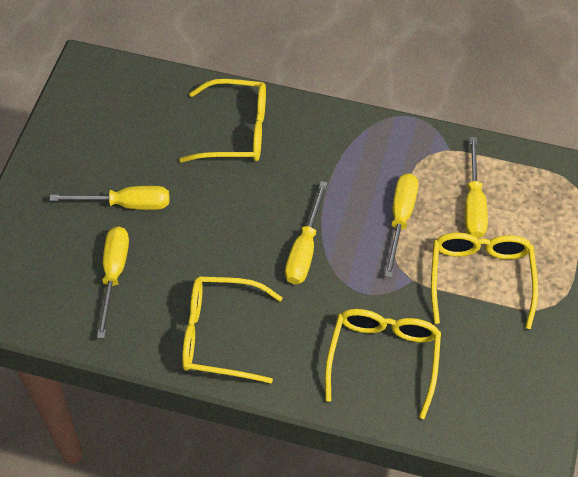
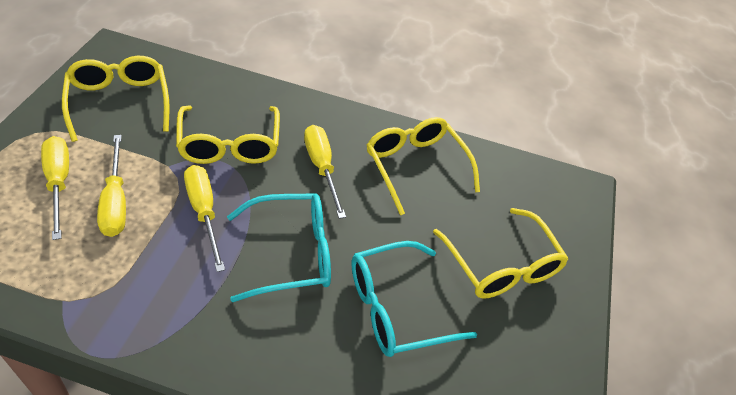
turquoise glasses: 0 -> 2
yellow screwdriver: 5 -> 4

